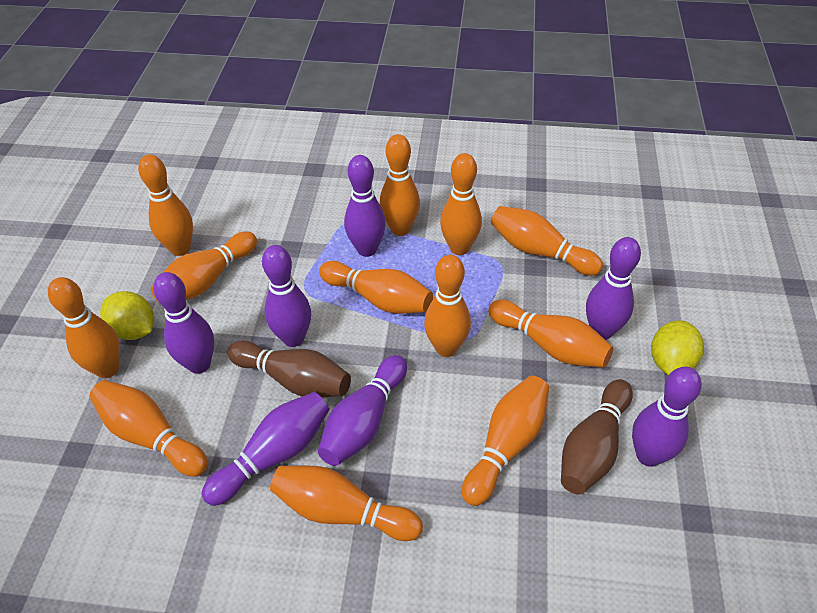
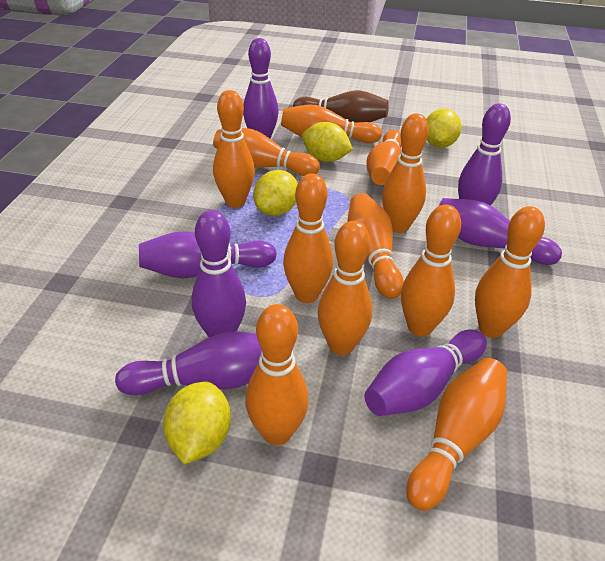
brown bowling pin: 2 -> 1
yellow lemon: 2 -> 4

